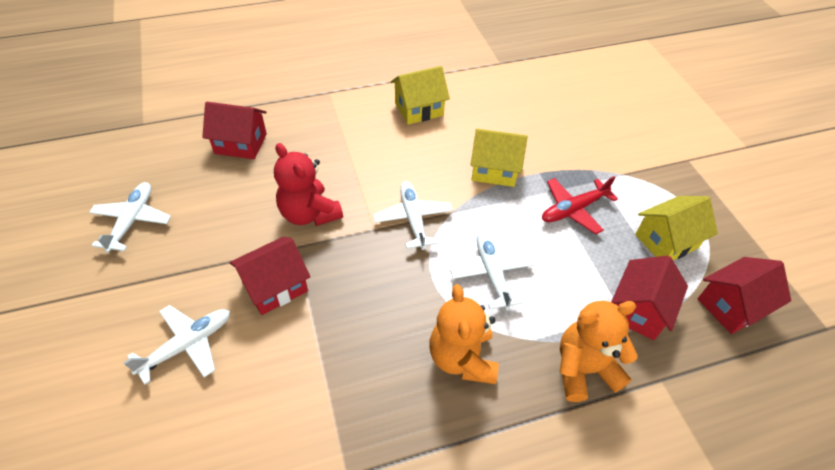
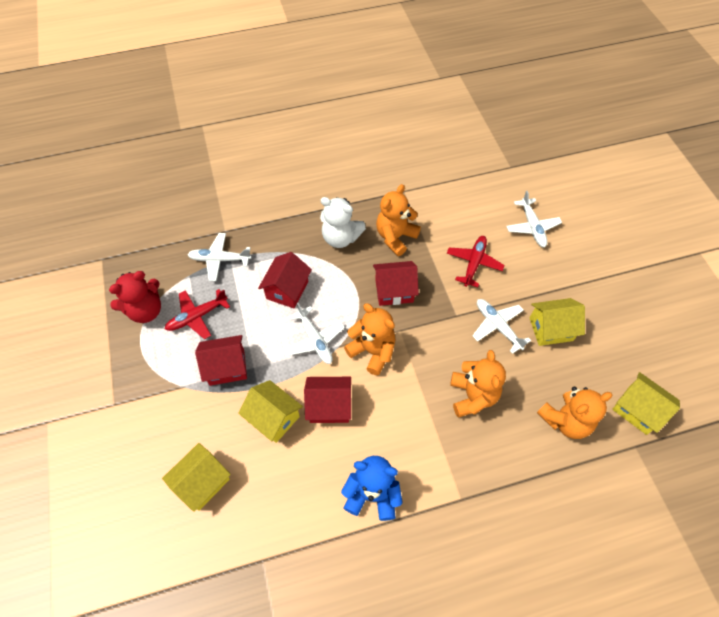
blue teddy bear: 0 -> 1
orange teddy bear: 2 -> 4
red plane: 1 -> 2
white teddy bear: 0 -> 1
yellow house: 3 -> 4

